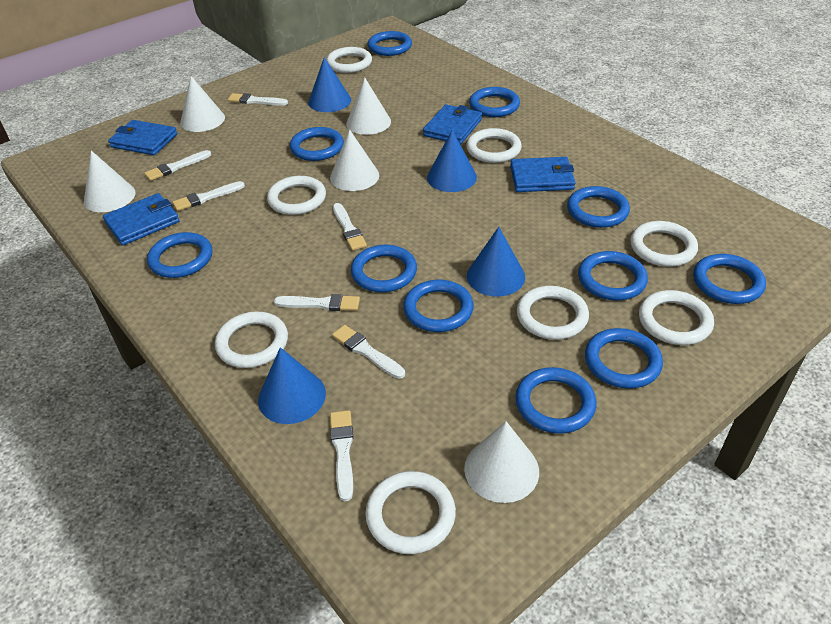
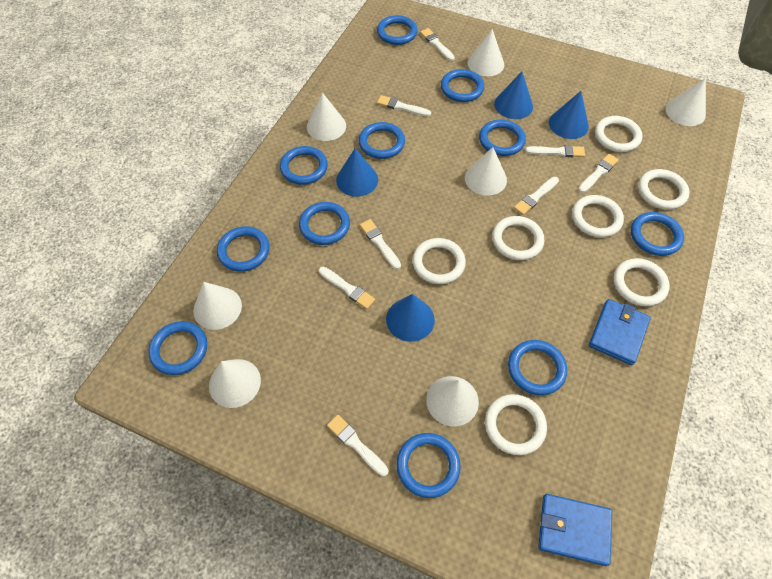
blue wallet: 4 -> 2
white brush: 7 -> 8
white cone: 5 -> 7
white ring: 8 -> 7

